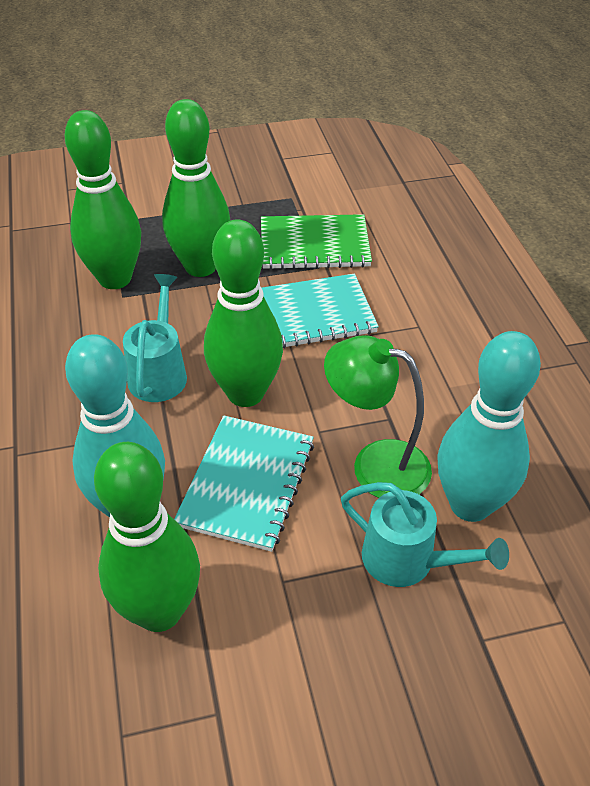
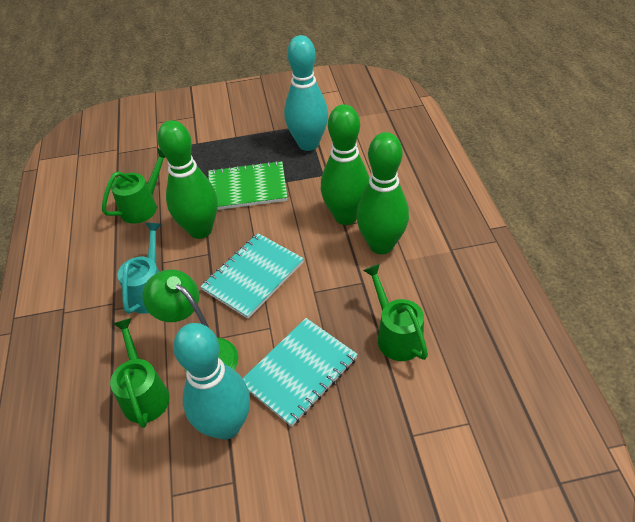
green bowling pin: 4 -> 3
green watering can: 0 -> 3
turquoise watering can: 2 -> 1

